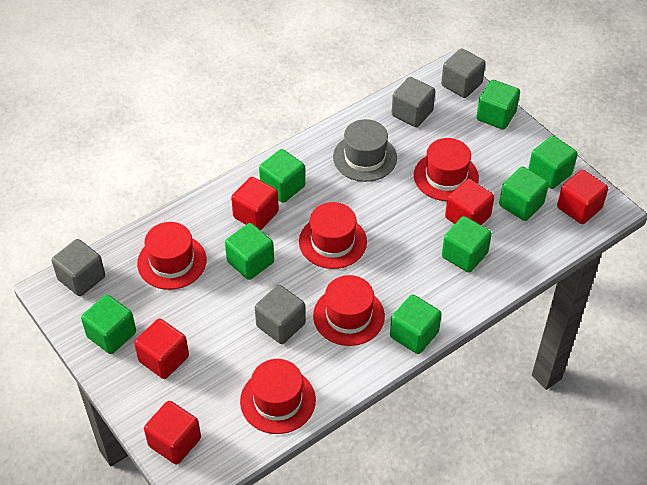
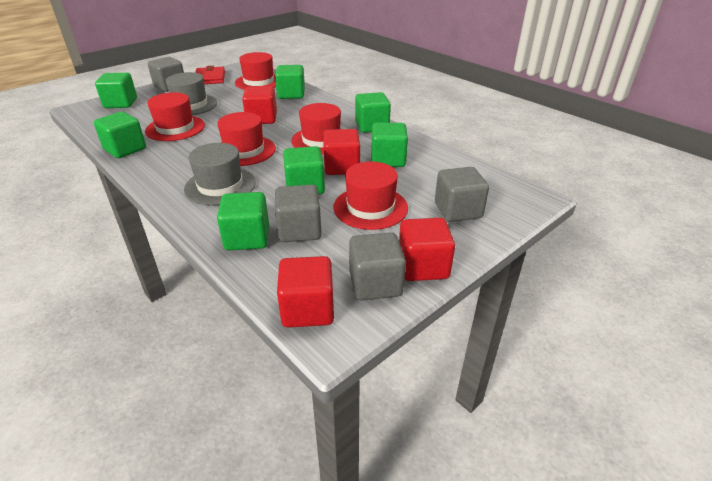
green cube: 8 -> 7
grey hat: 1 -> 2
red cube: 5 -> 4
red wallet: 0 -> 1

